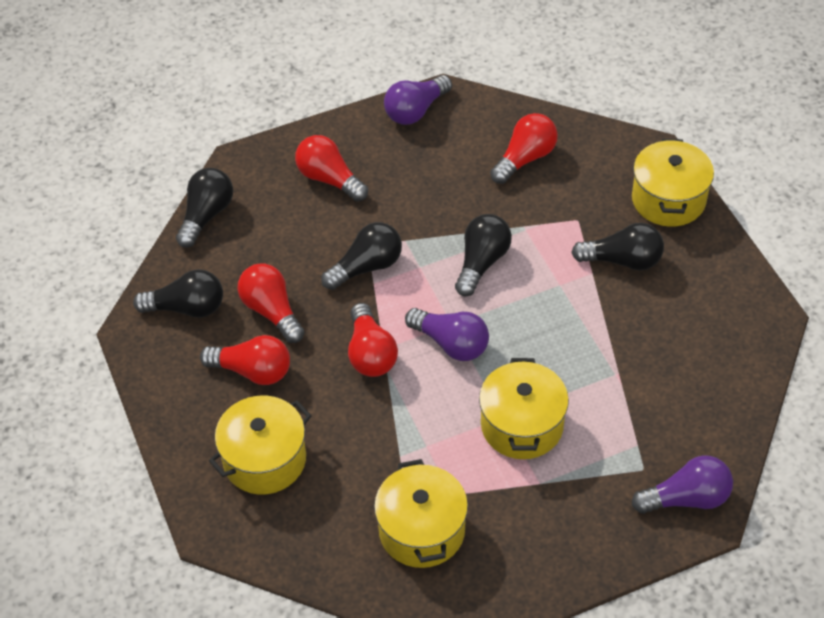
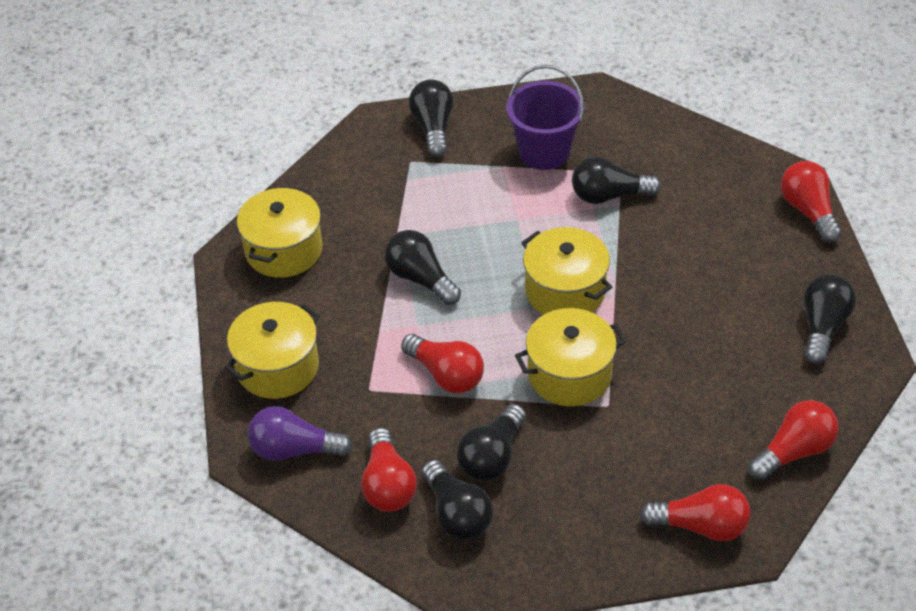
black light bulb: 5 -> 6
purple bucket: 0 -> 1
purple light bulb: 3 -> 1

